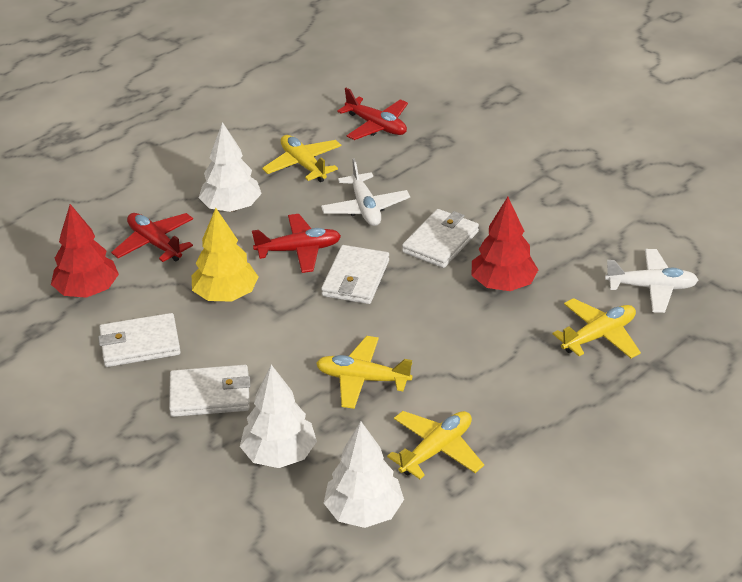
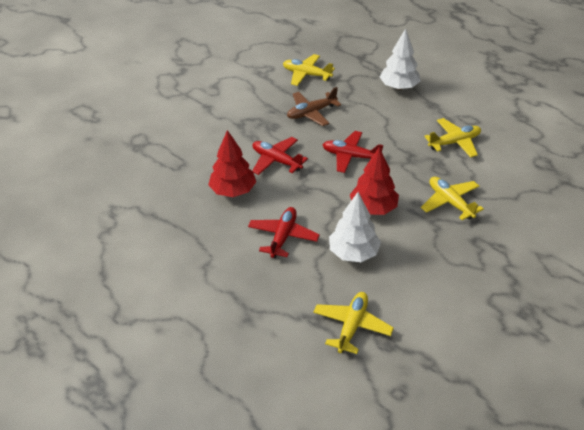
brown plane: 0 -> 1
white plane: 2 -> 0
white tree: 3 -> 2
white wallet: 4 -> 0
yellow tree: 1 -> 0

